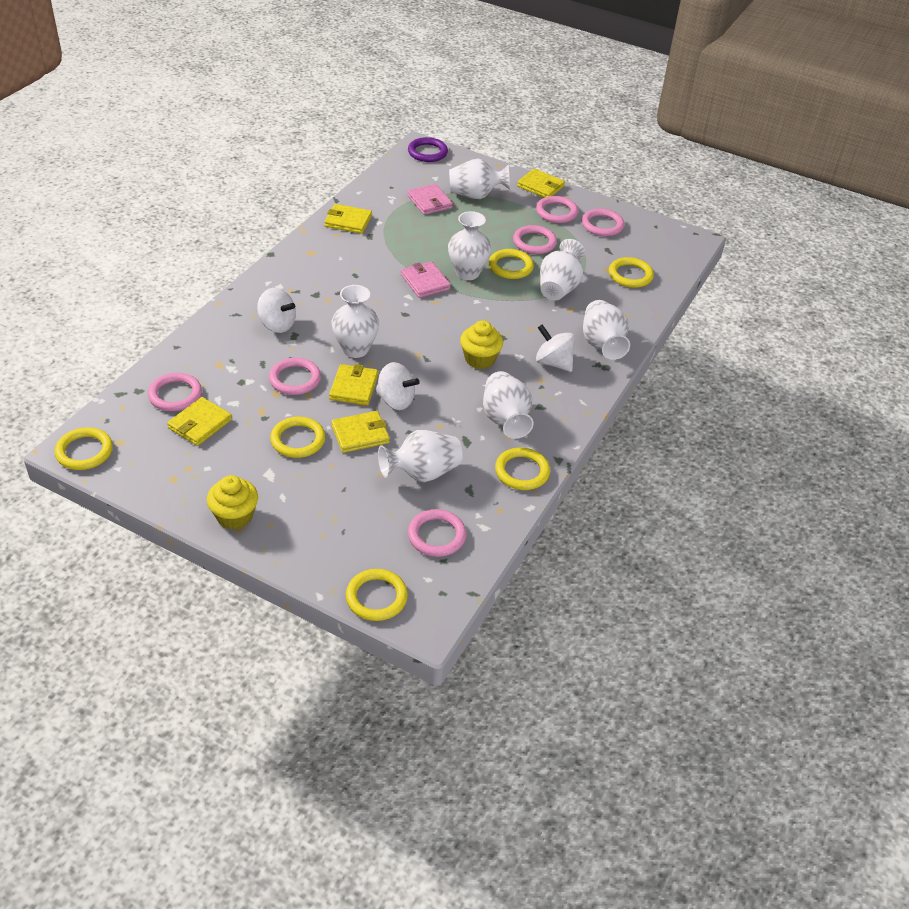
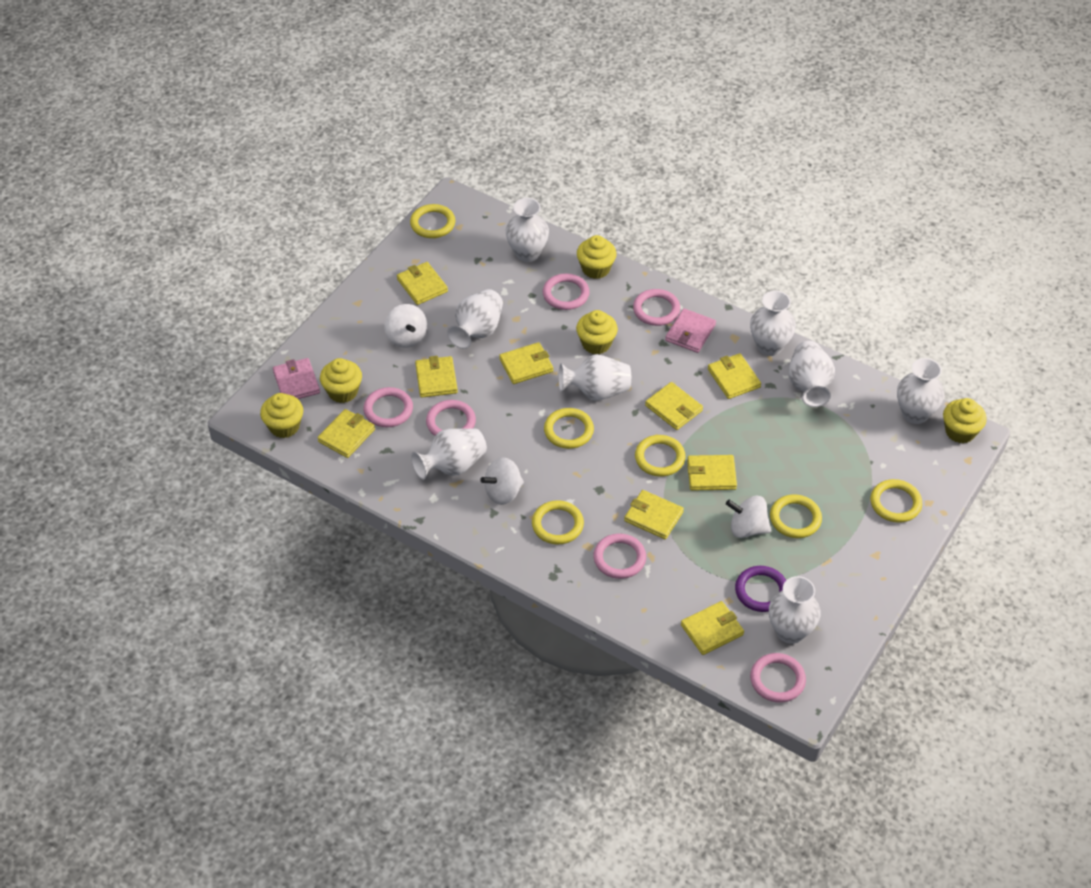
white vase: 7 -> 8
yellow cupcake: 2 -> 5
yellow wallet: 5 -> 9

